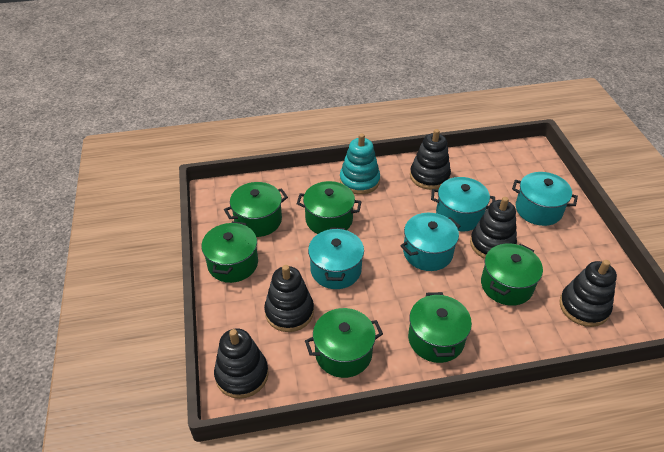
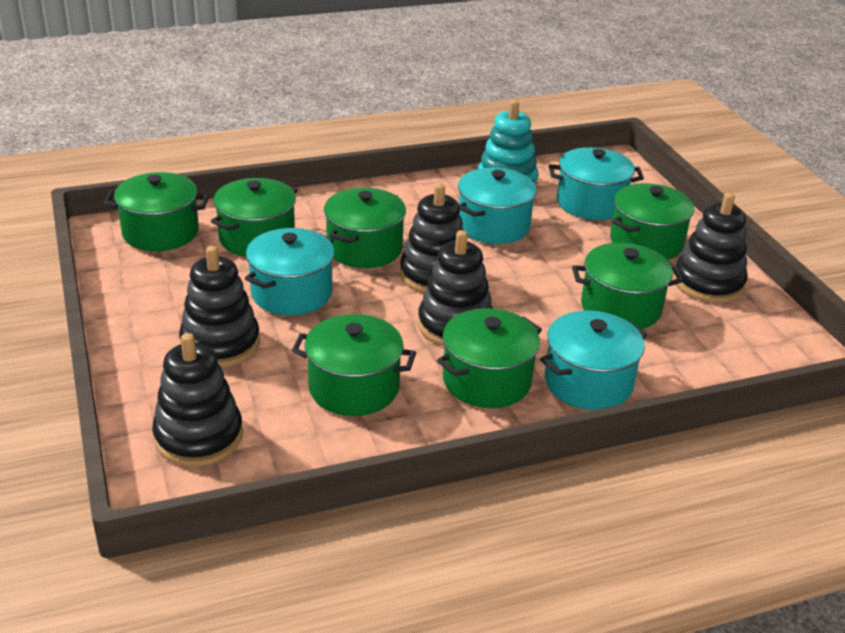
green pot: 6 -> 7

